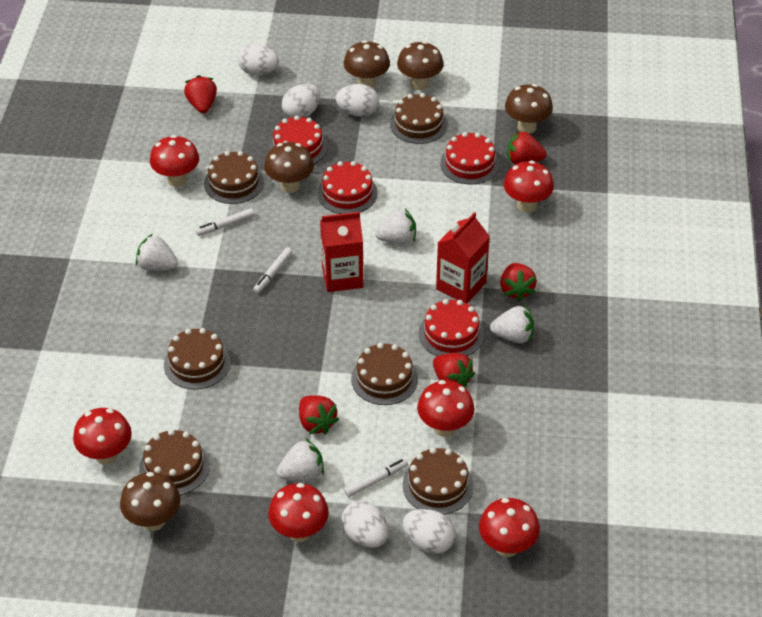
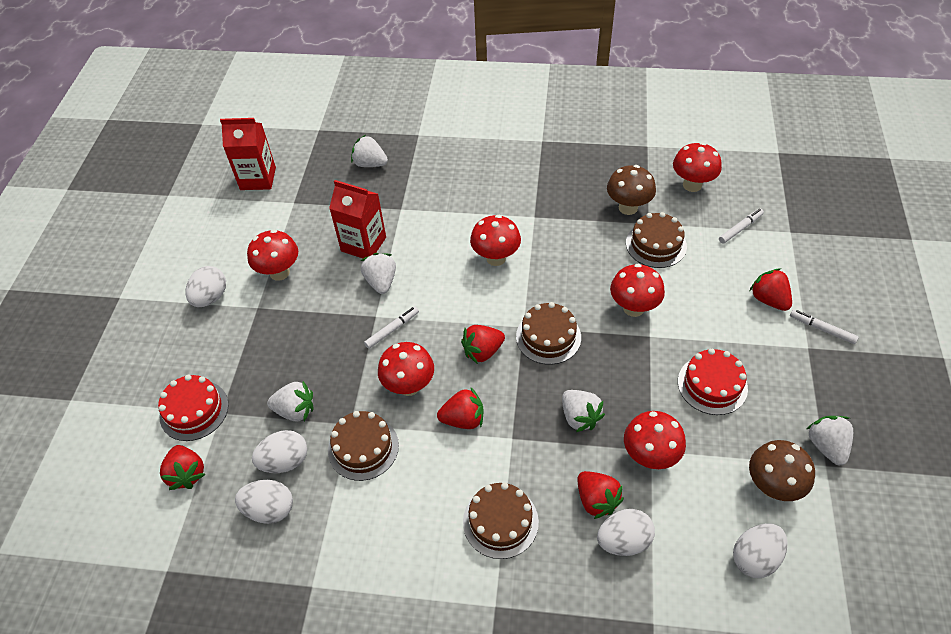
brown cake: 6 -> 4
brown mushroom: 5 -> 2
red cake: 4 -> 2
white strawberry: 4 -> 5

